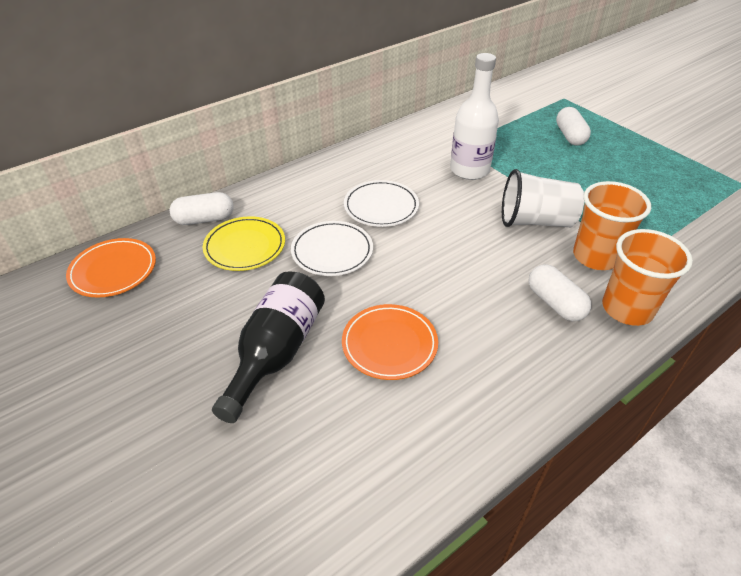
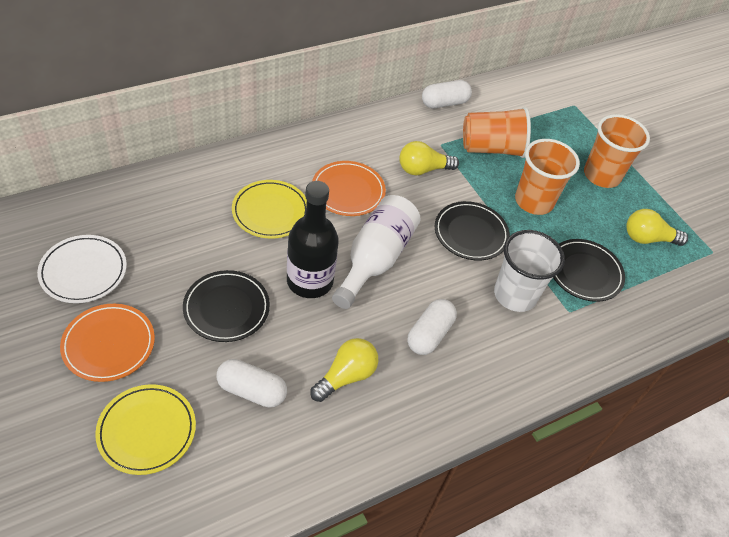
black plate: 0 -> 3
orange cup: 2 -> 3
white plate: 2 -> 1
yellow light bulb: 0 -> 3
yellow plate: 1 -> 2

